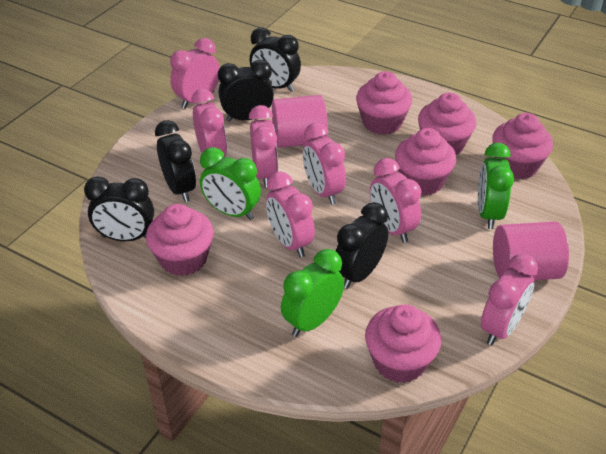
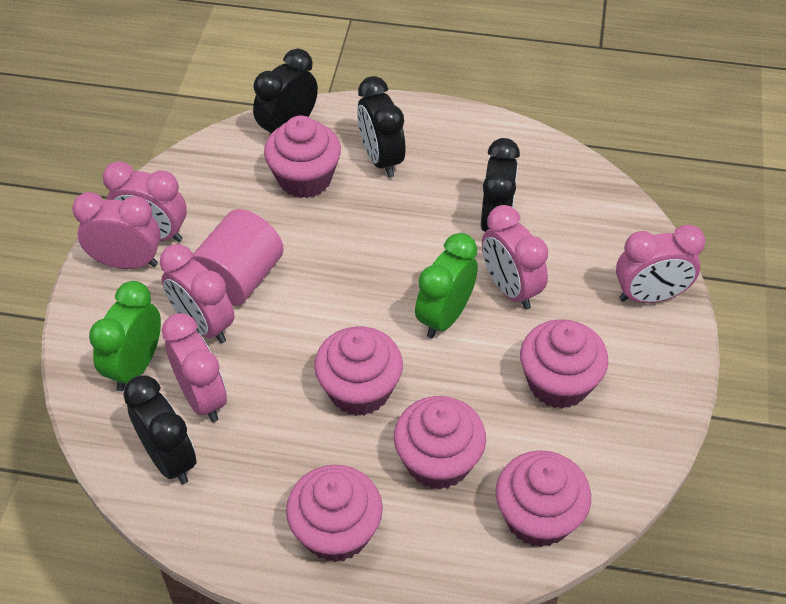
black clock: 5 -> 4
green clock: 3 -> 2
pink clock: 7 -> 6
pink cylinder: 2 -> 1

